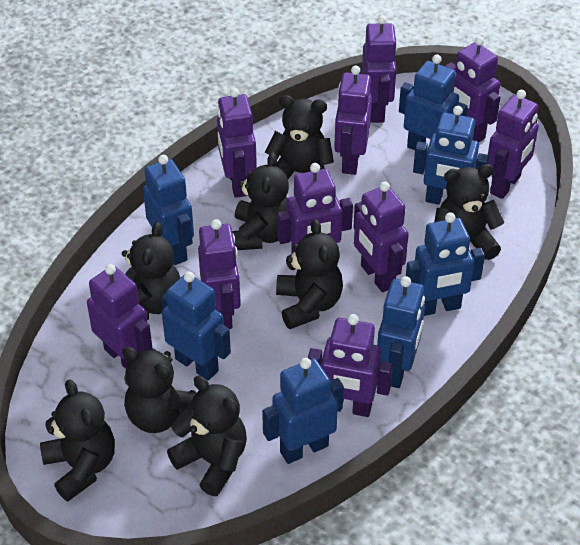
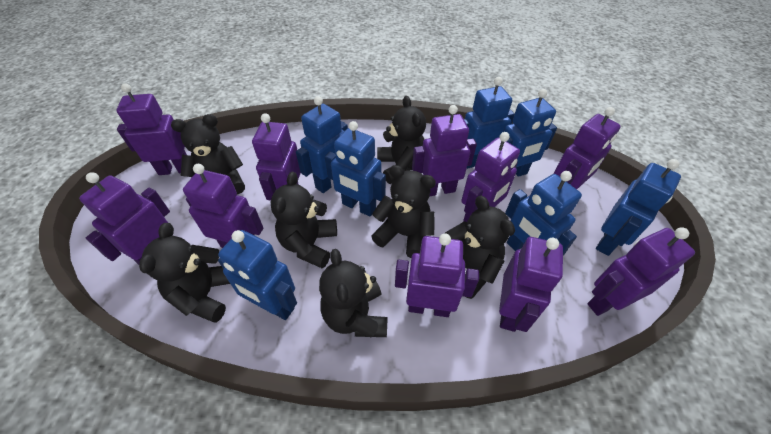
black teddy bear: 8 -> 7

